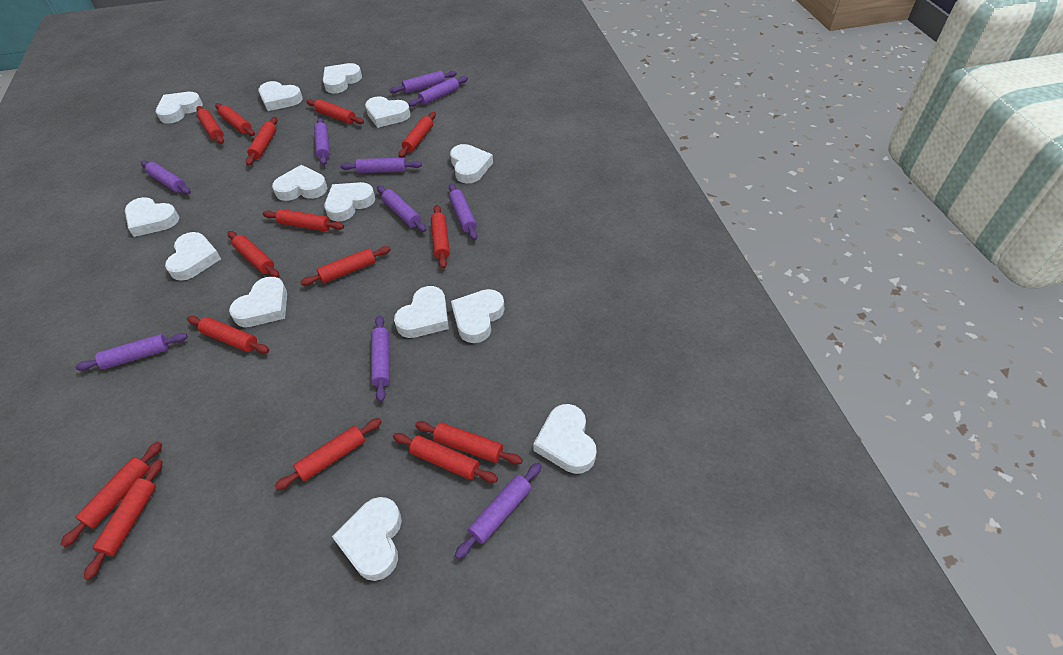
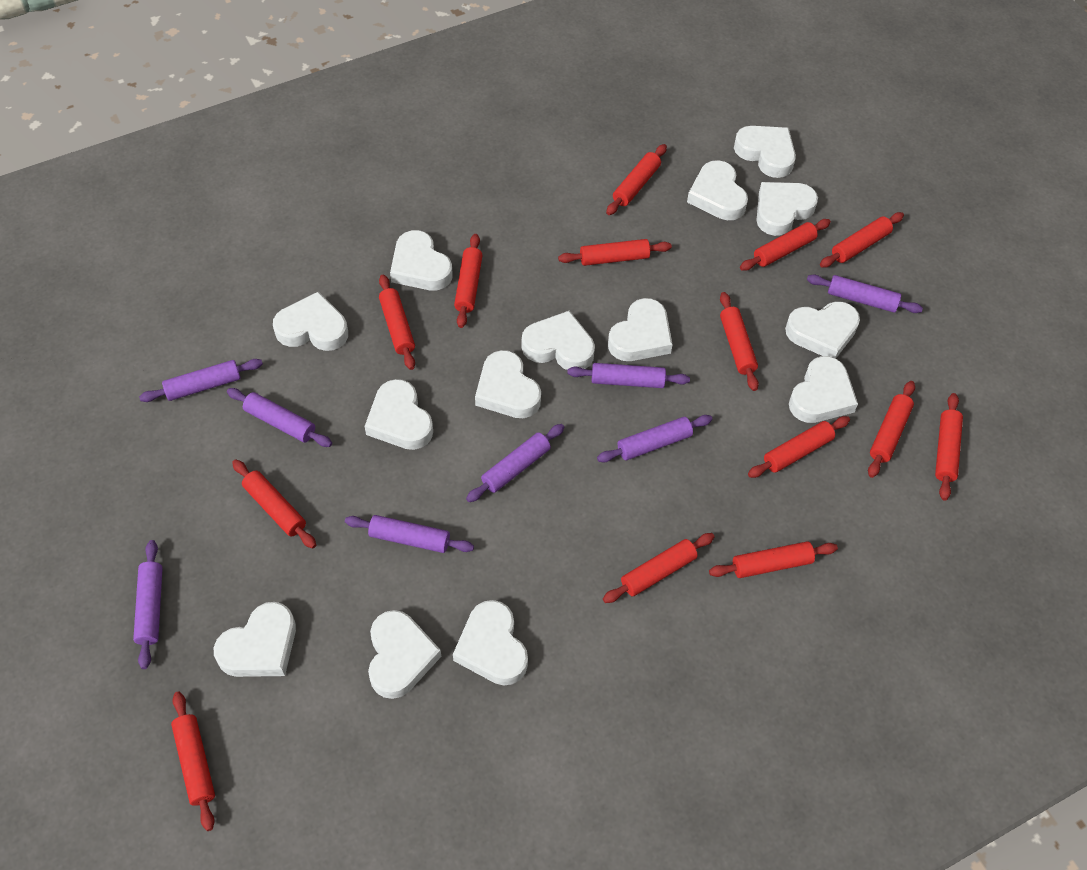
purple rolling pin: 10 -> 8
red rolling pin: 15 -> 14

